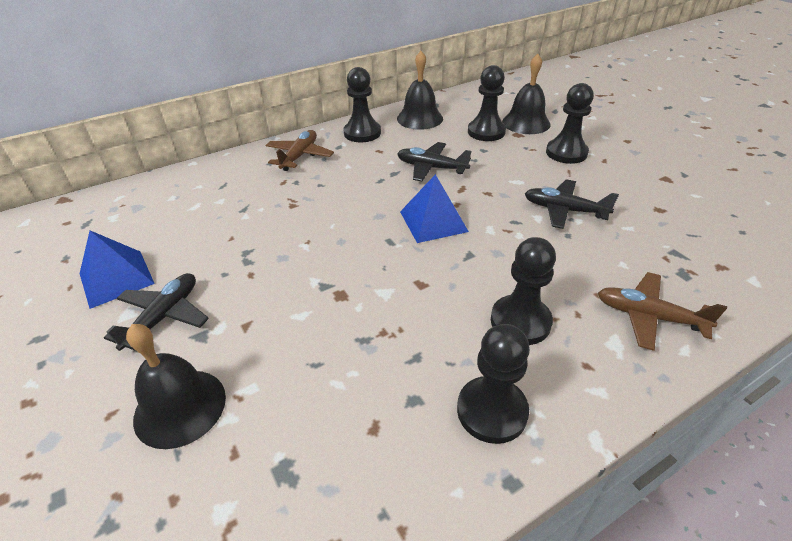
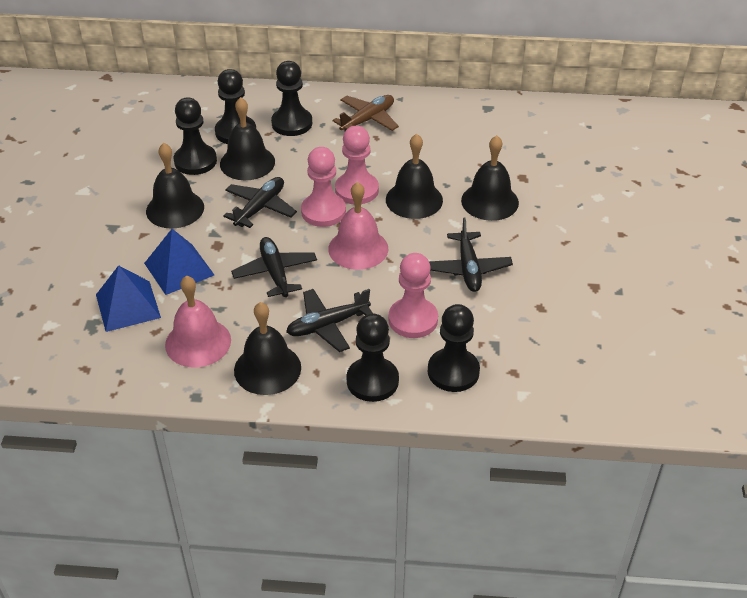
black bell: 3 -> 5
black plane: 3 -> 4
brown plane: 2 -> 1
pink bell: 0 -> 2
pink pawn: 0 -> 3

